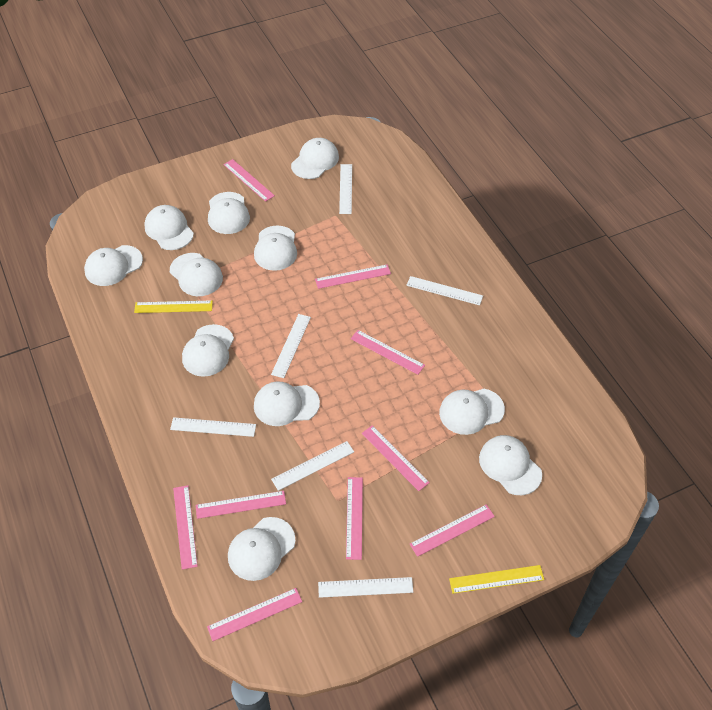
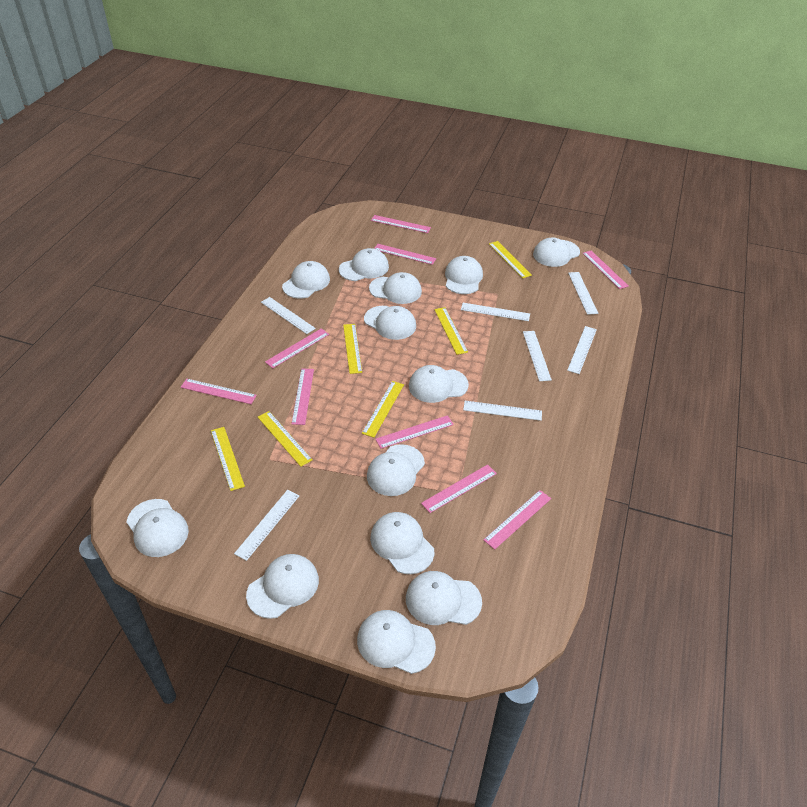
white cap: 11 -> 13
white ruler: 6 -> 7
yellow ruler: 2 -> 6

